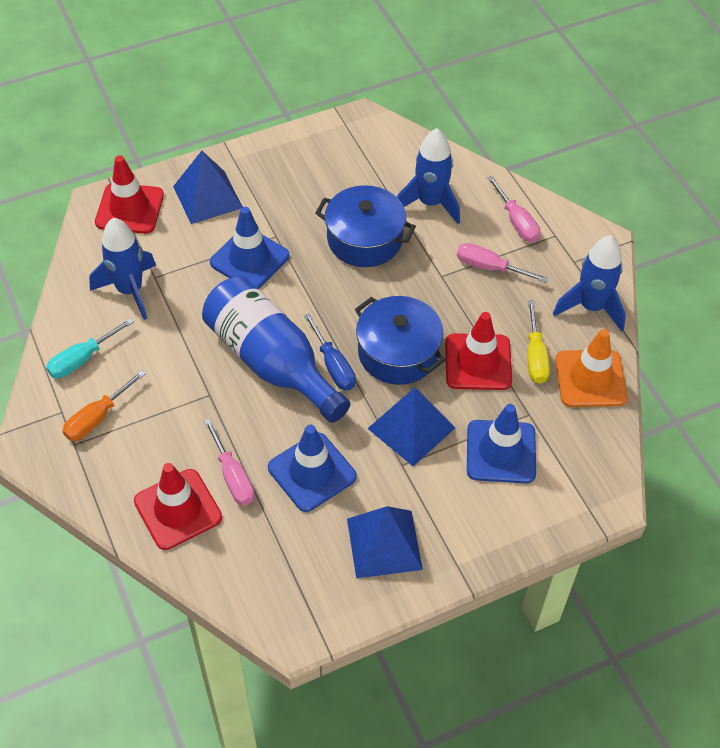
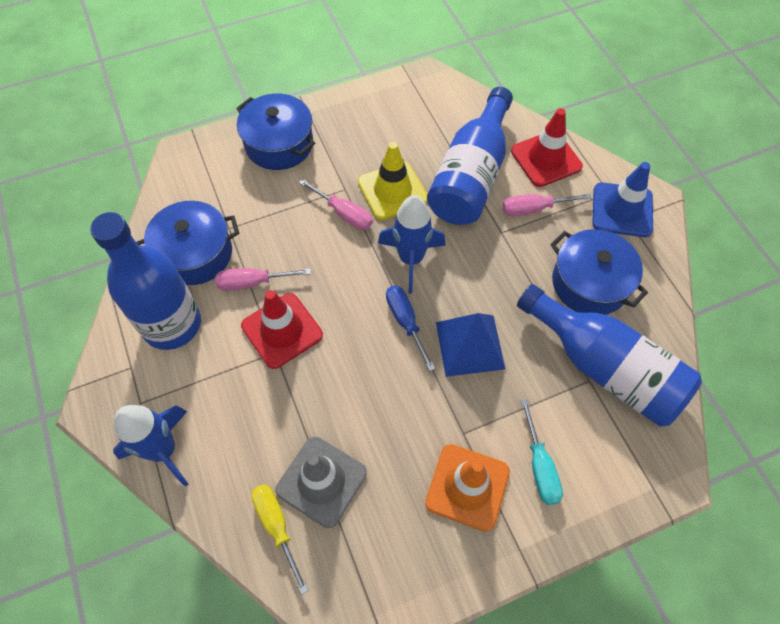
blue bottle: 1 -> 3
blue pot: 2 -> 3
blue pyramid: 3 -> 1
blue rocket: 3 -> 2
blue traffic cone: 3 -> 1
grey traffic cone: 0 -> 1
orange screwdriver: 1 -> 0
red traffic cone: 3 -> 2
yellow traffic cone: 0 -> 1

